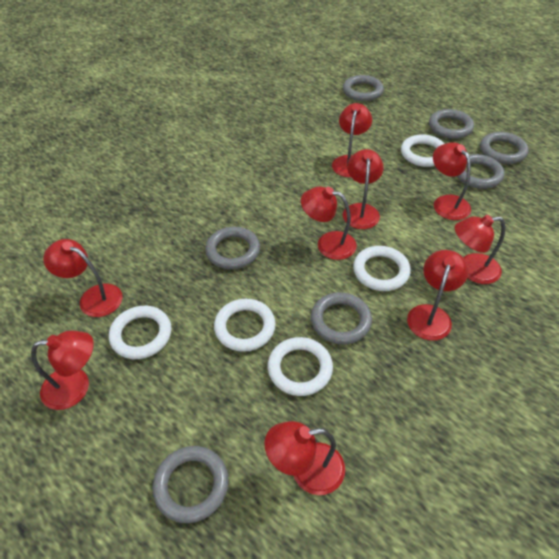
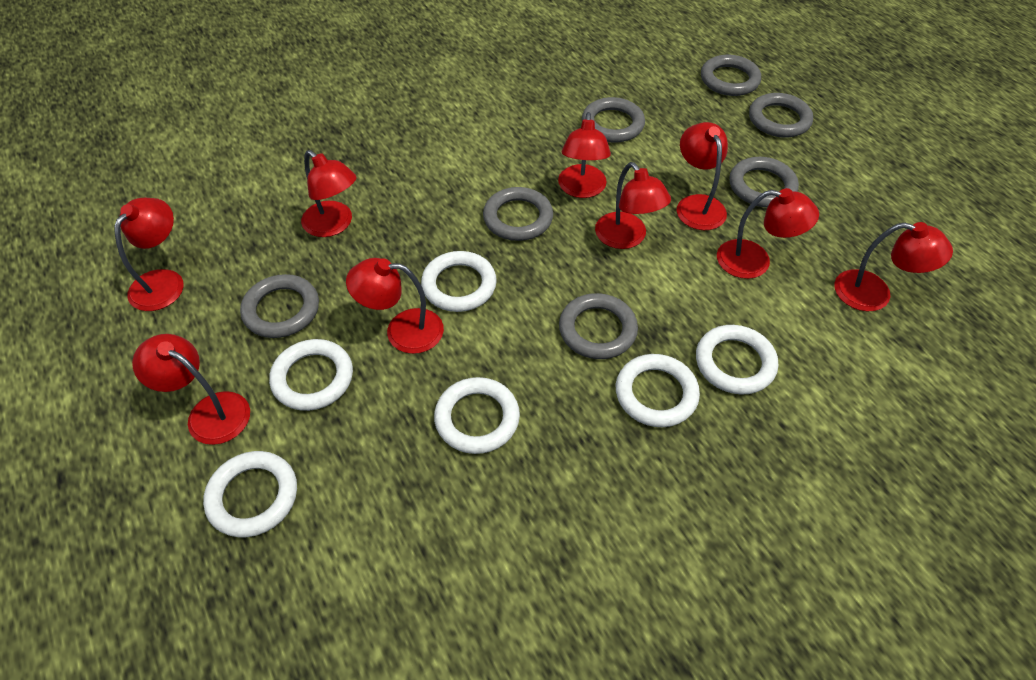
white ring: 5 -> 6

